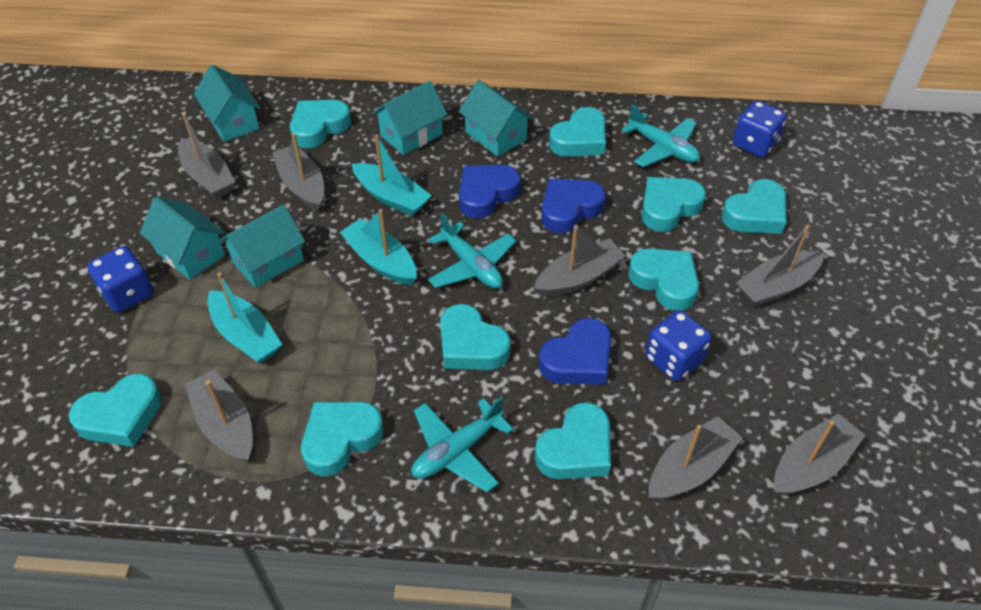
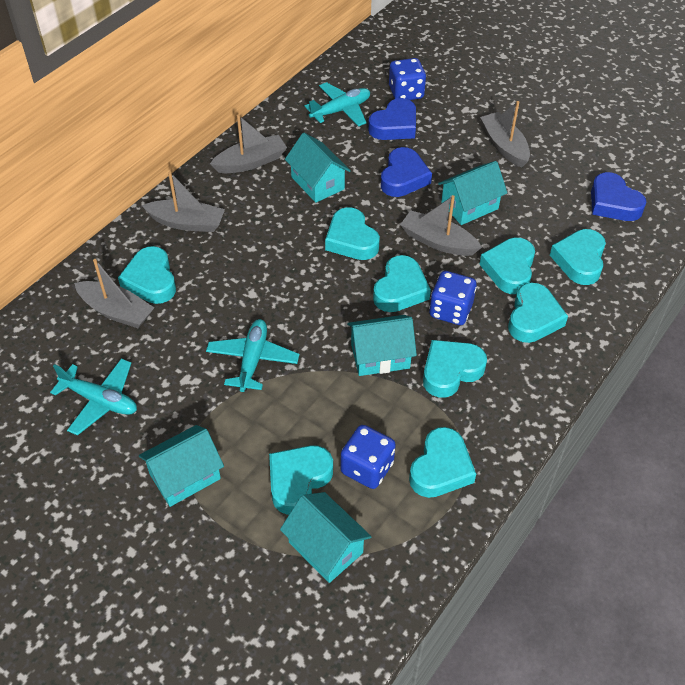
grey boat: 7 -> 5
turquoise boat: 3 -> 0

